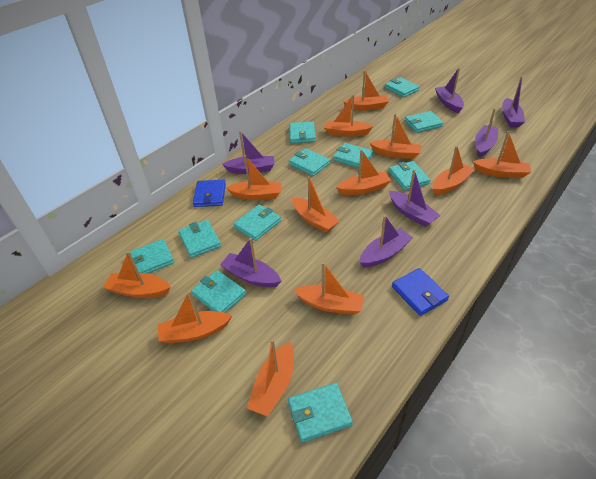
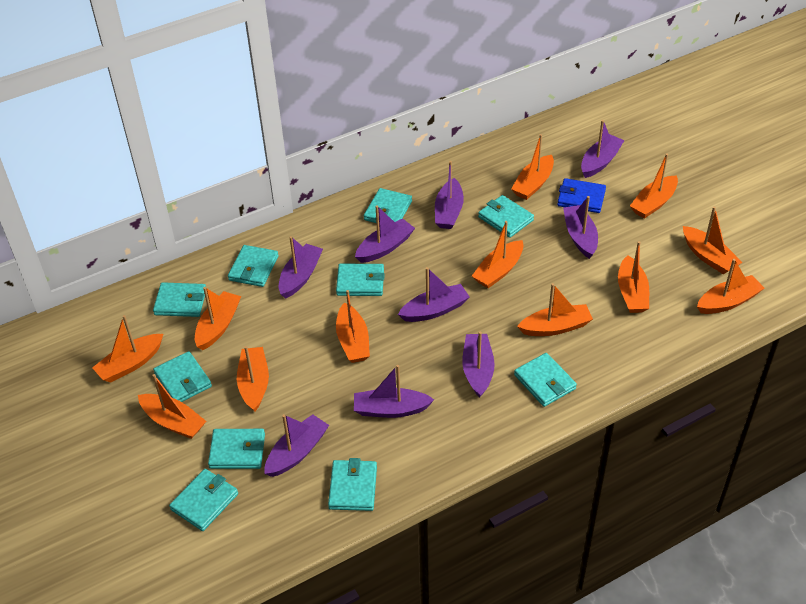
blue wallet: 2 -> 1
purple boat: 7 -> 9
turquoise wallet: 11 -> 10

